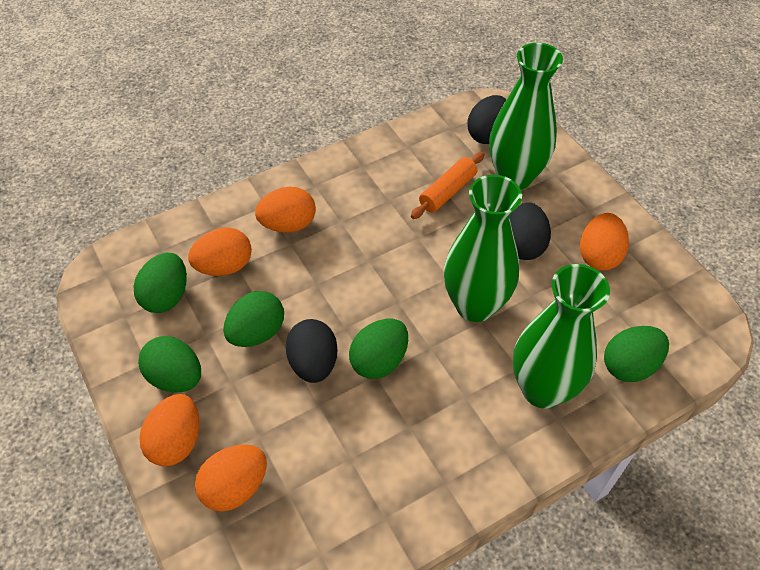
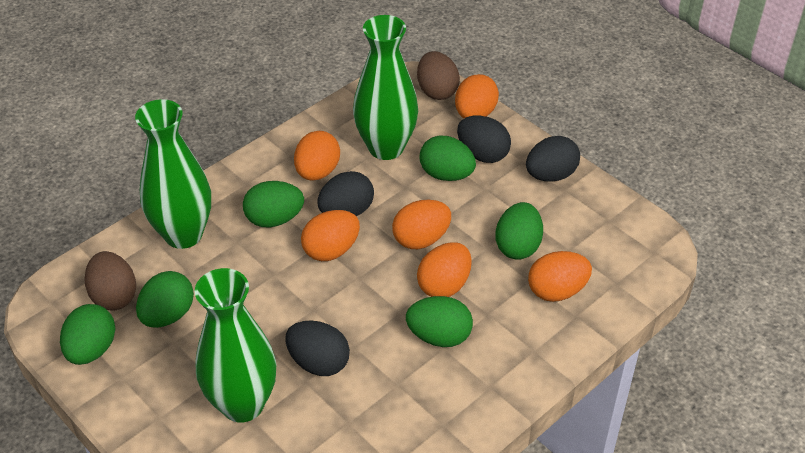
black egg: 3 -> 4
brown egg: 0 -> 2
green egg: 5 -> 6
orange egg: 5 -> 6
orange rolling pin: 1 -> 0

